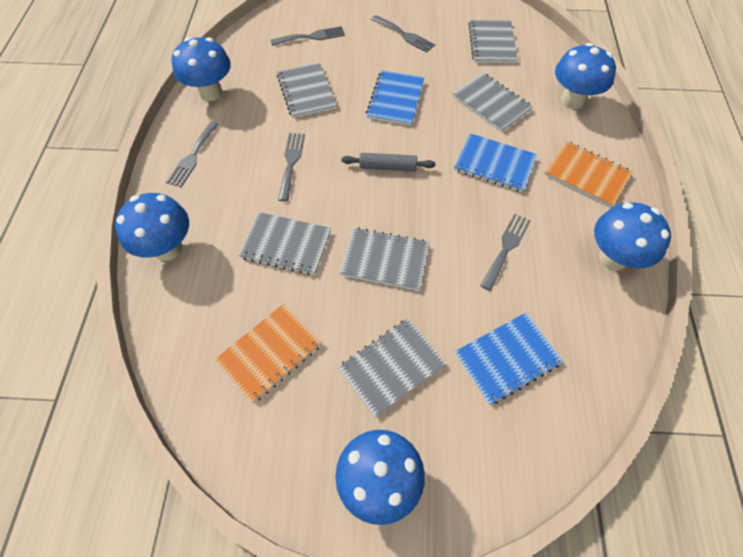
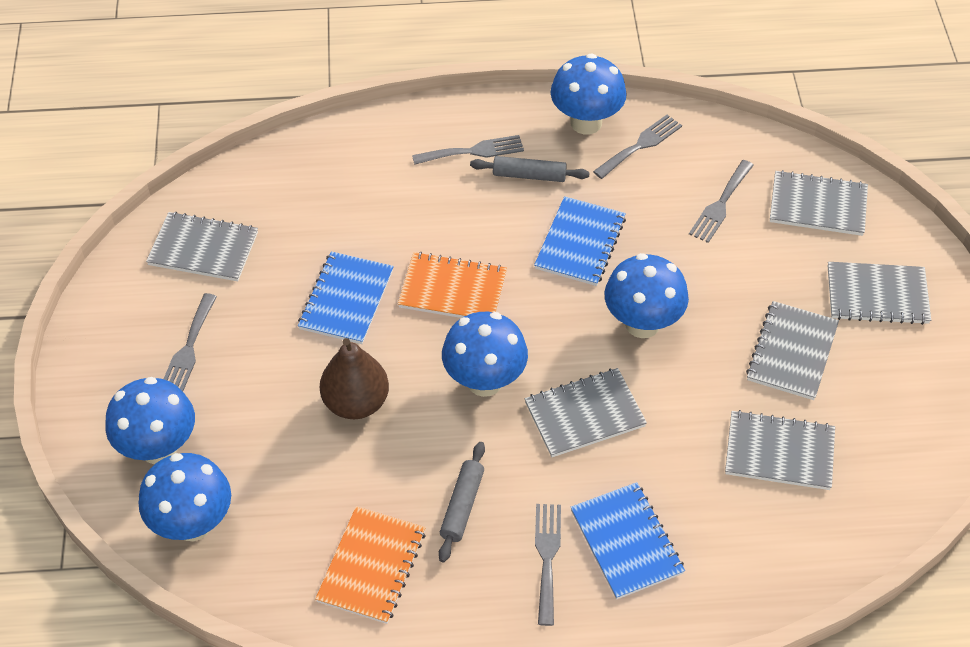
brown pear: 0 -> 1
grey rolling pin: 1 -> 2

